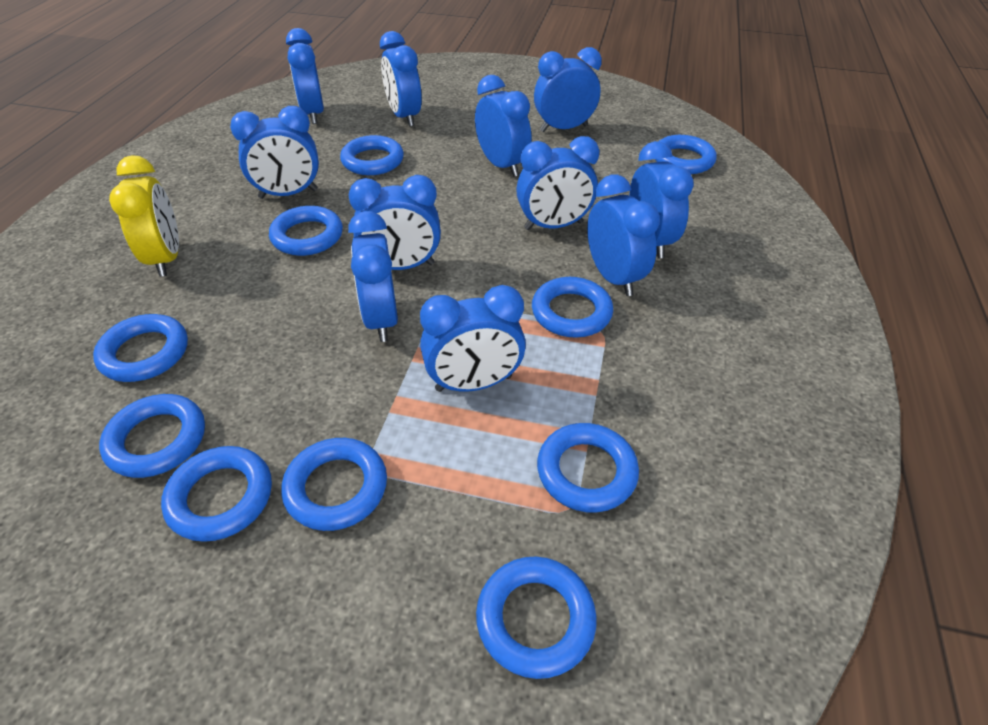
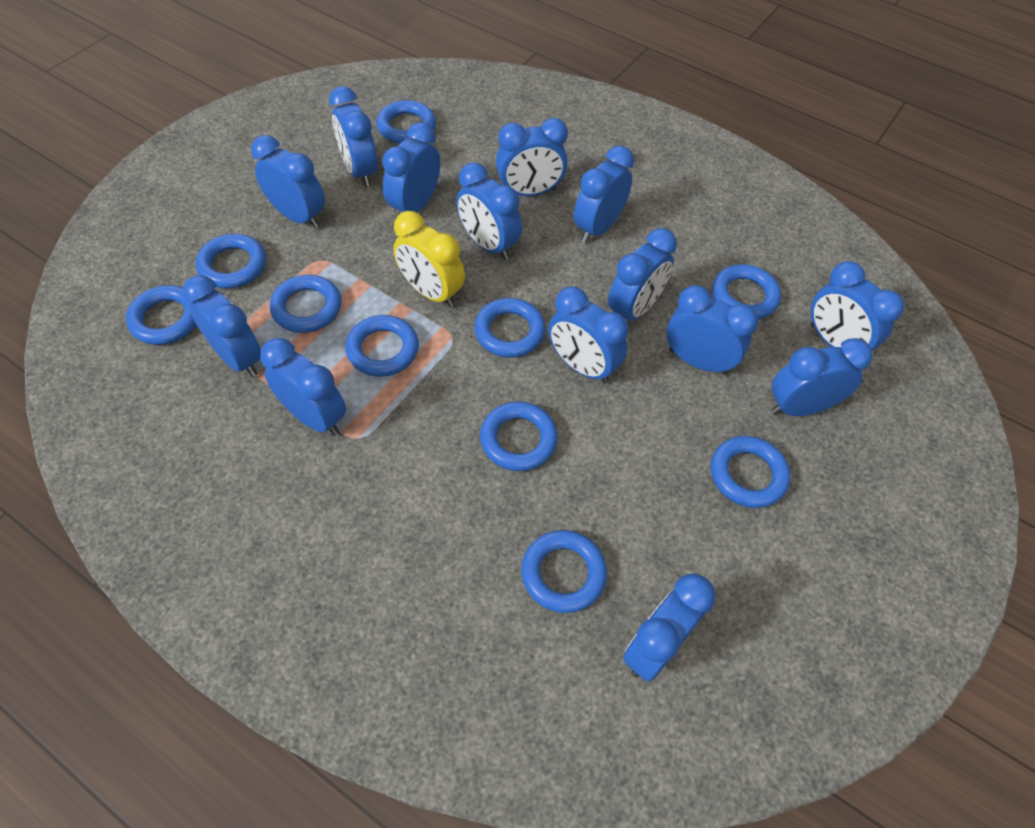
blue clock: 11 -> 14

